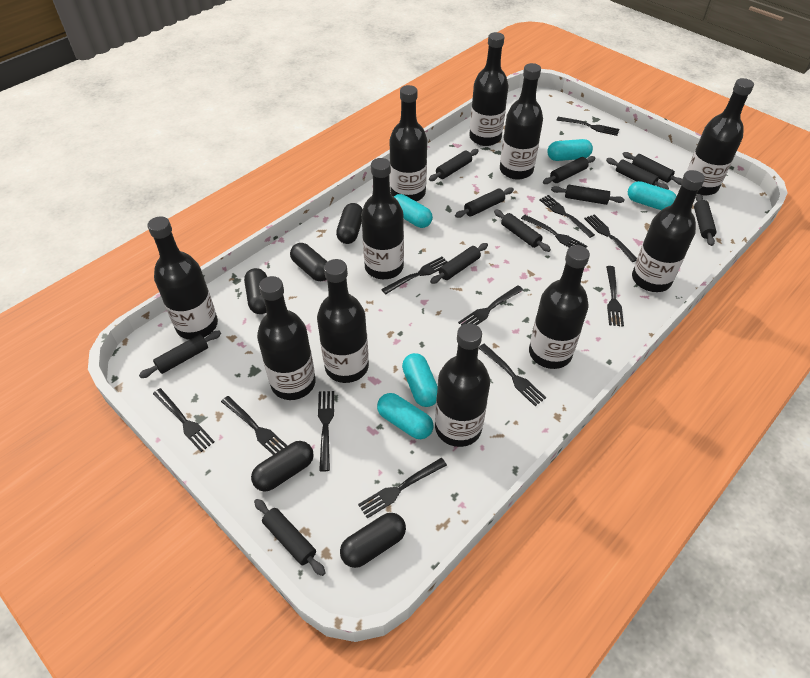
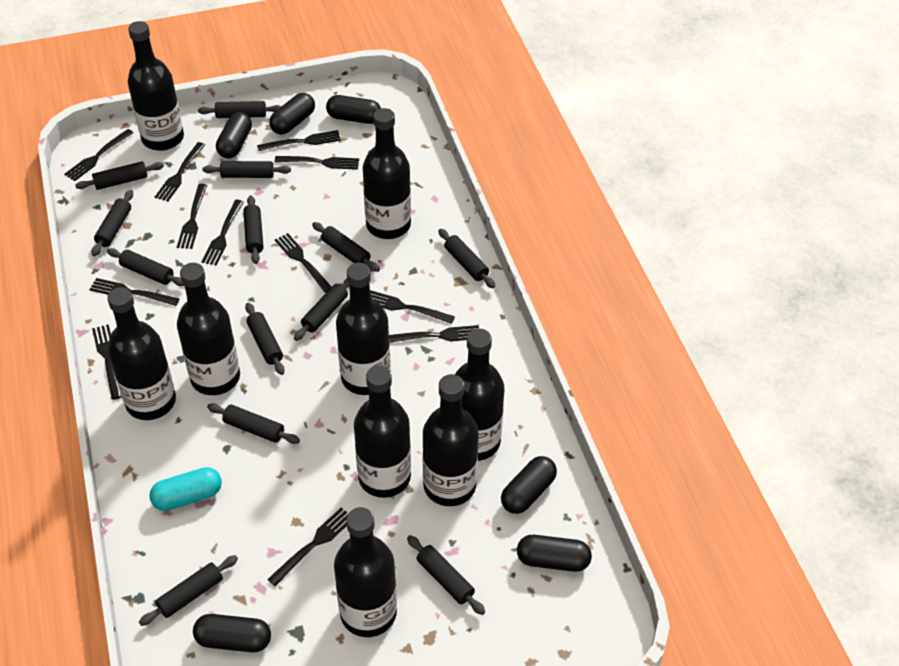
black bottle: 11 -> 9
black capsule: 5 -> 6
black rolling pin: 11 -> 13
turquoise capsule: 5 -> 1

